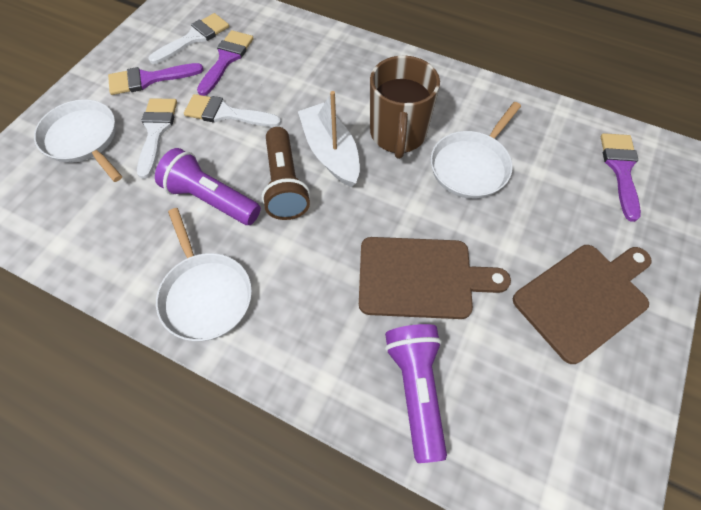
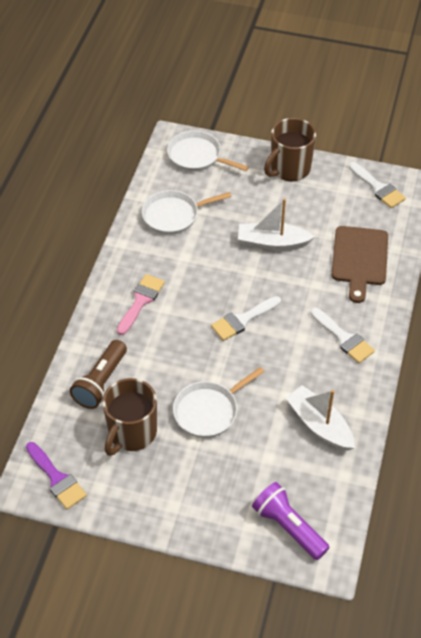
brown cutting board: 2 -> 1
brown mug: 1 -> 2
pink brush: 0 -> 1
purple brush: 3 -> 1
purple flashlight: 2 -> 1
white boat: 1 -> 2

